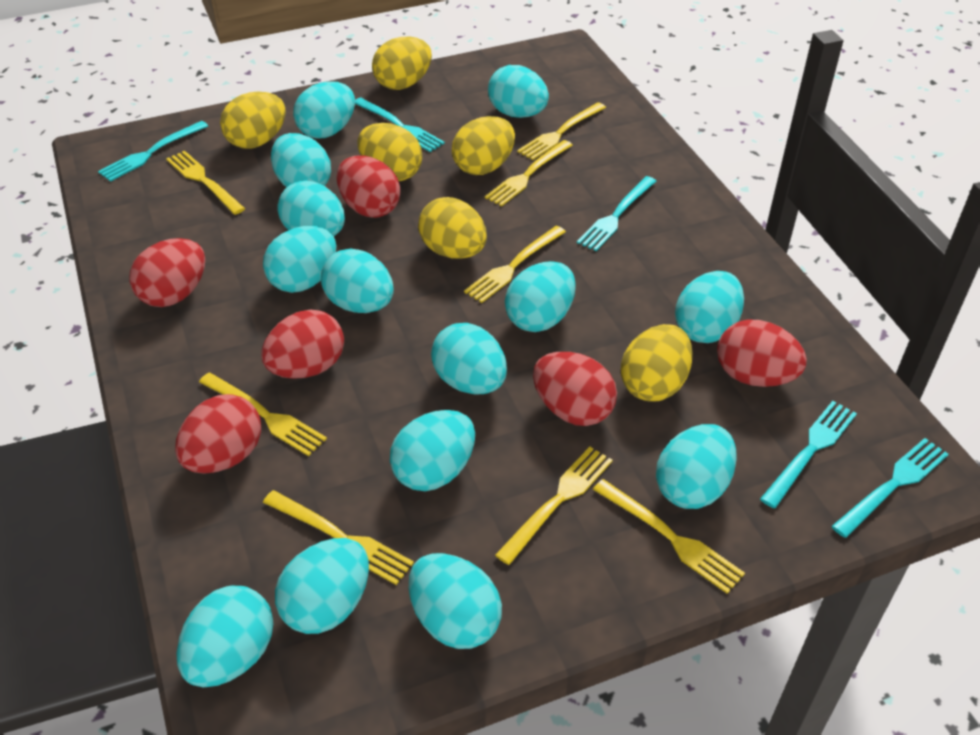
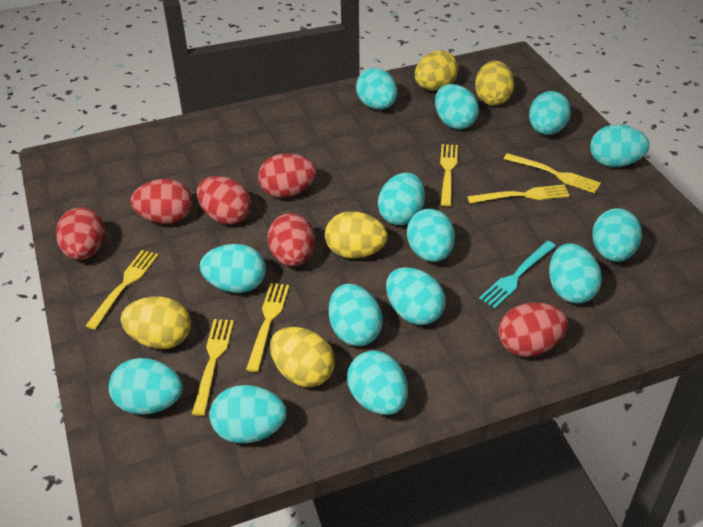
turquoise fork: 5 -> 1
yellow egg: 6 -> 5
yellow fork: 8 -> 6

